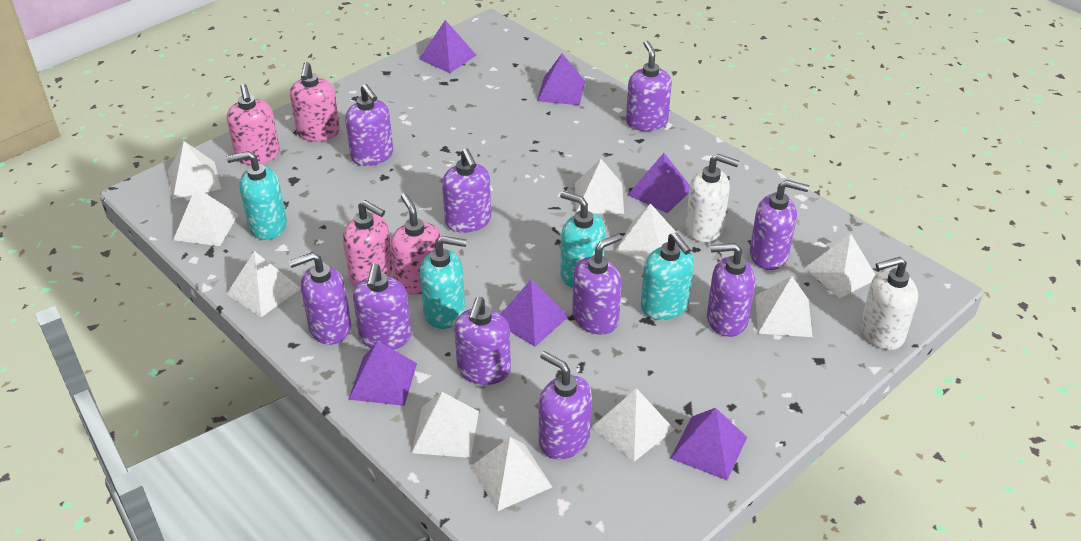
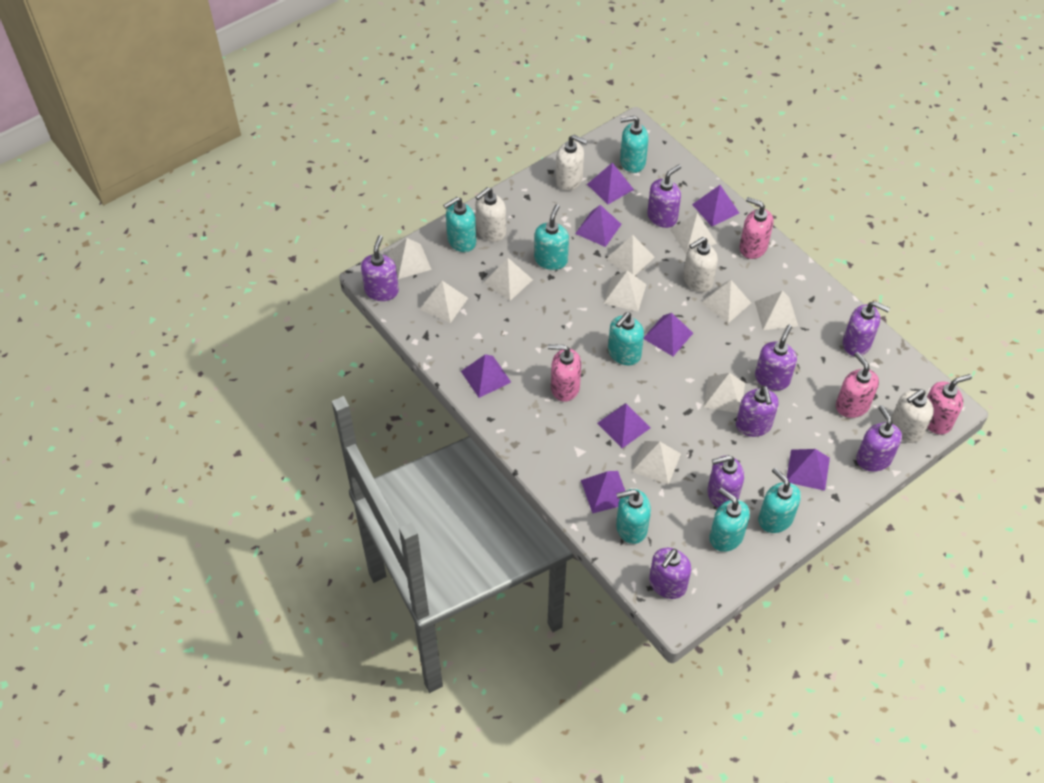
purple pyramid: 6 -> 8
purple soap dispenser: 10 -> 8
turquoise soap dispenser: 4 -> 7
white soap dispenser: 2 -> 4

